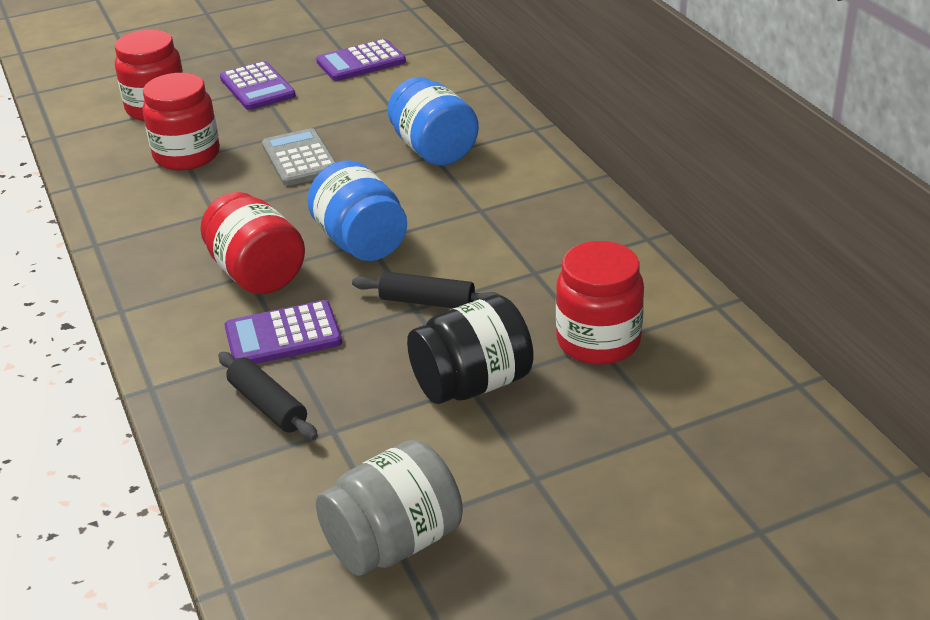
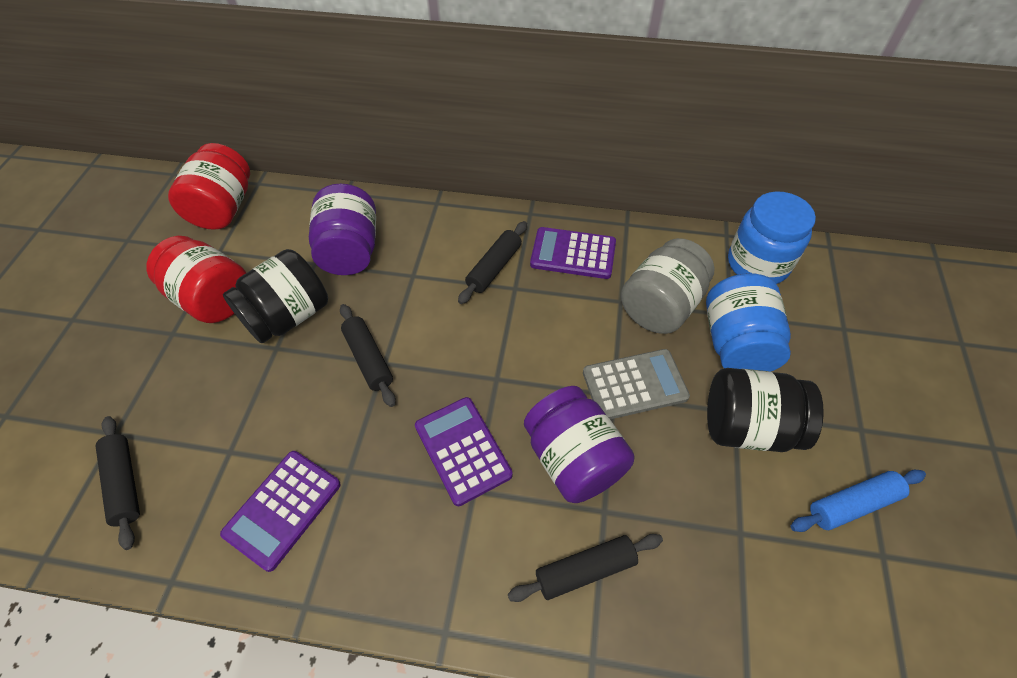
black jar: 1 -> 2
black rolling pin: 2 -> 4
blue rolling pin: 0 -> 1
purple jar: 0 -> 2
red jar: 4 -> 2

